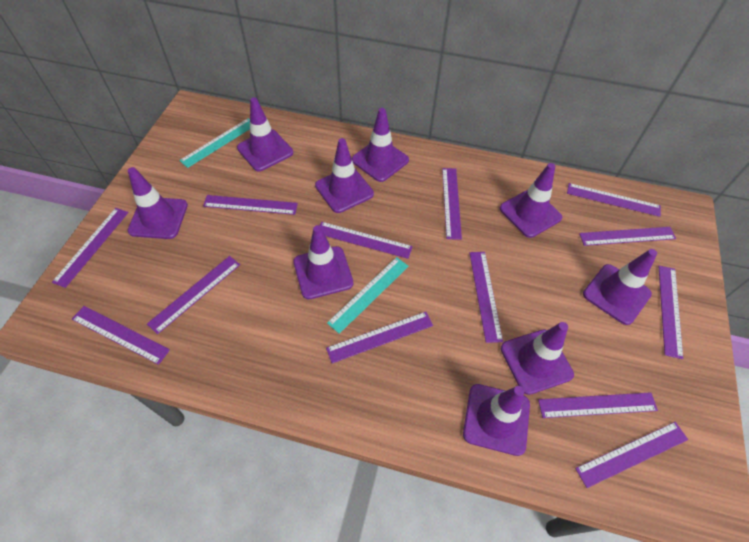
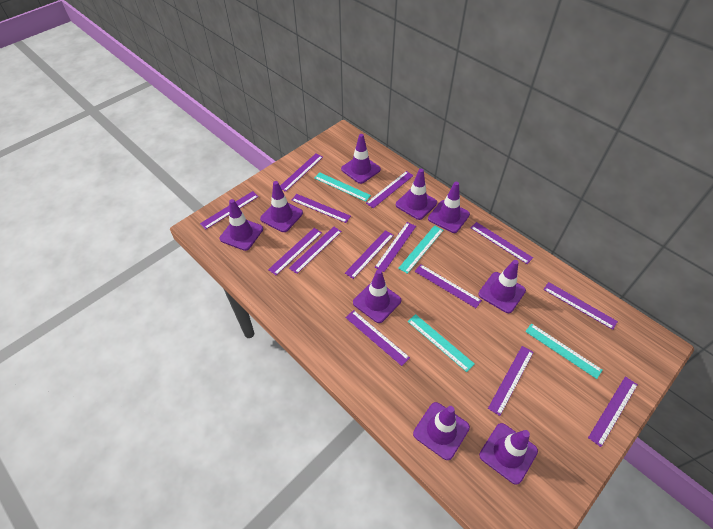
purple ruler: 13 -> 14
turquoise ruler: 2 -> 4

